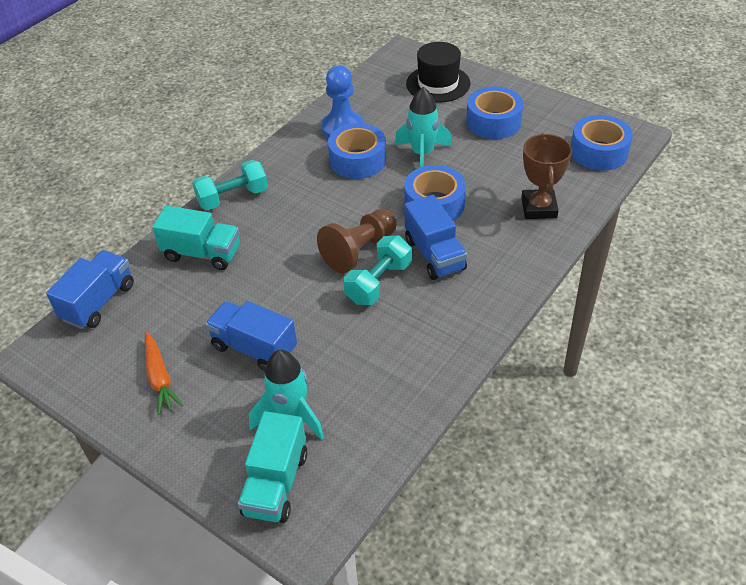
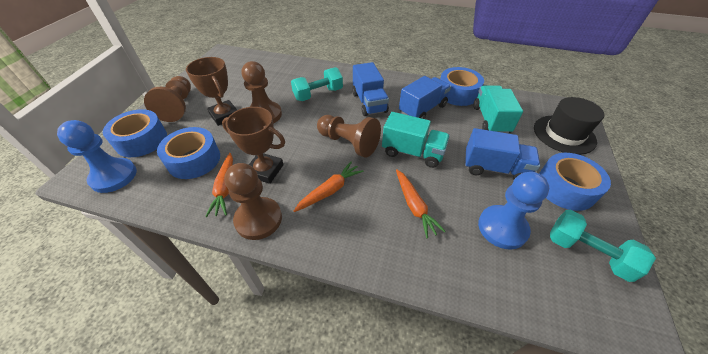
blue pawn: 1 -> 2
brown pawn: 1 -> 4
brown trophy: 1 -> 2
orange carrot: 1 -> 3
turquoise rocket: 2 -> 0

